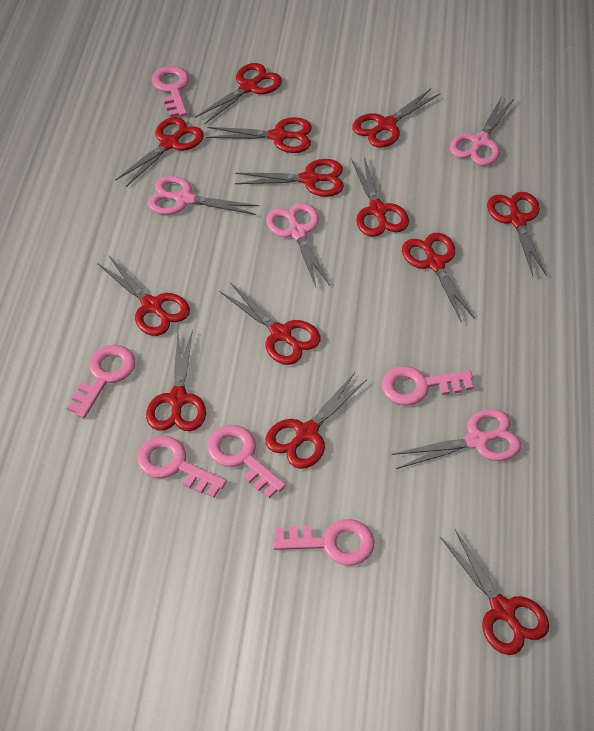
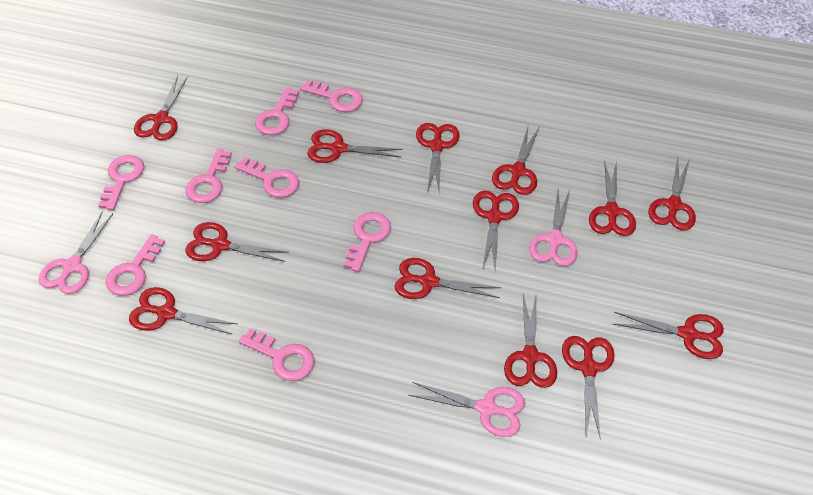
pink key: 6 -> 8
pink scissors: 4 -> 3

